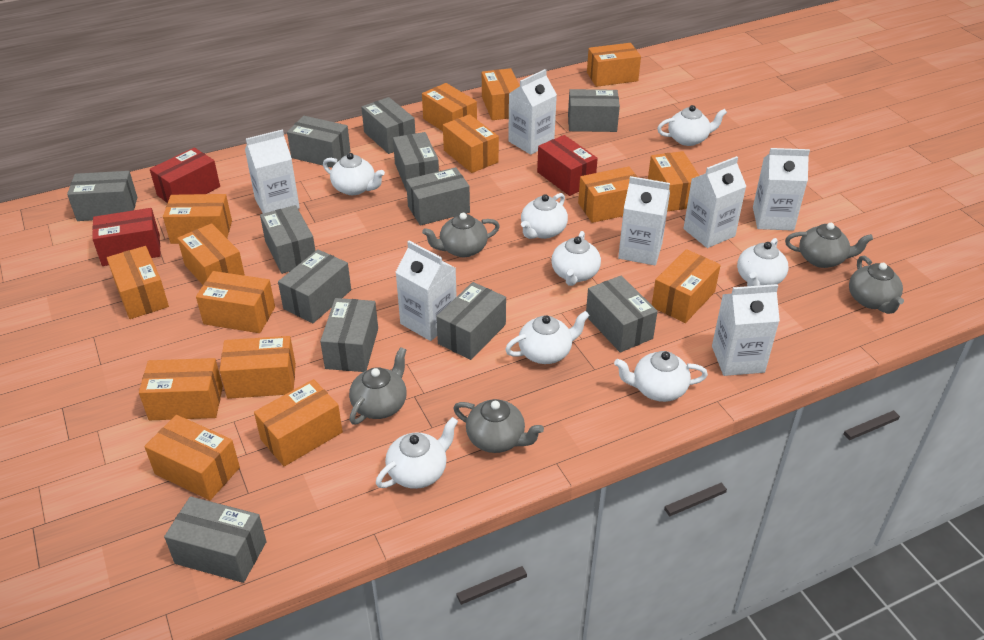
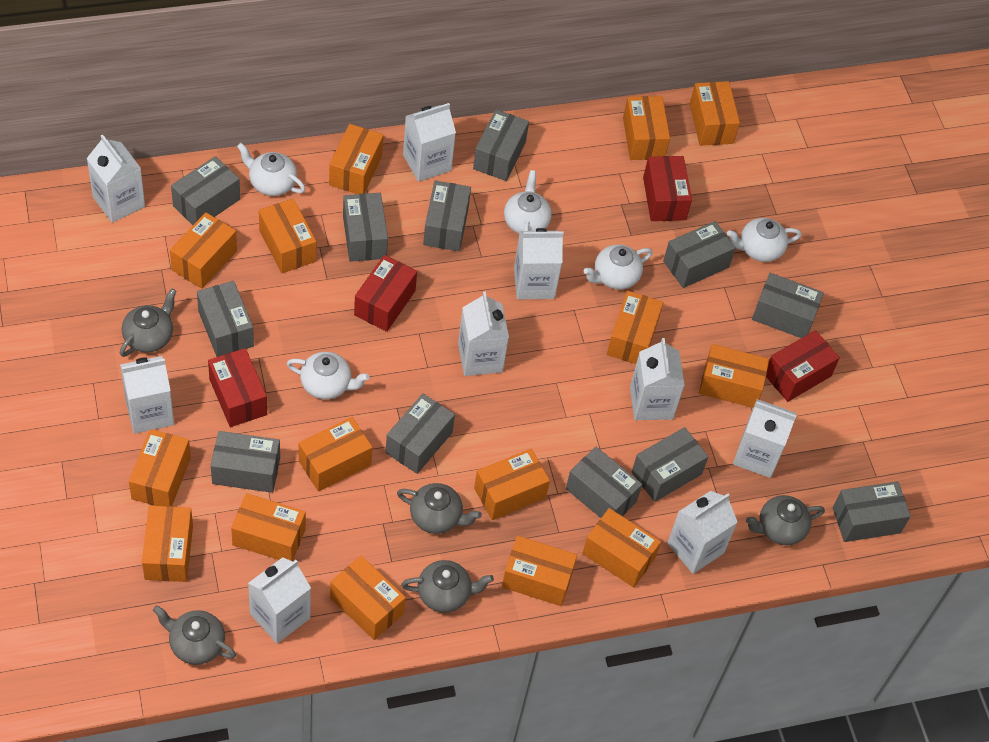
red box: 3 -> 4
white carton: 7 -> 9
white teapot: 8 -> 5

